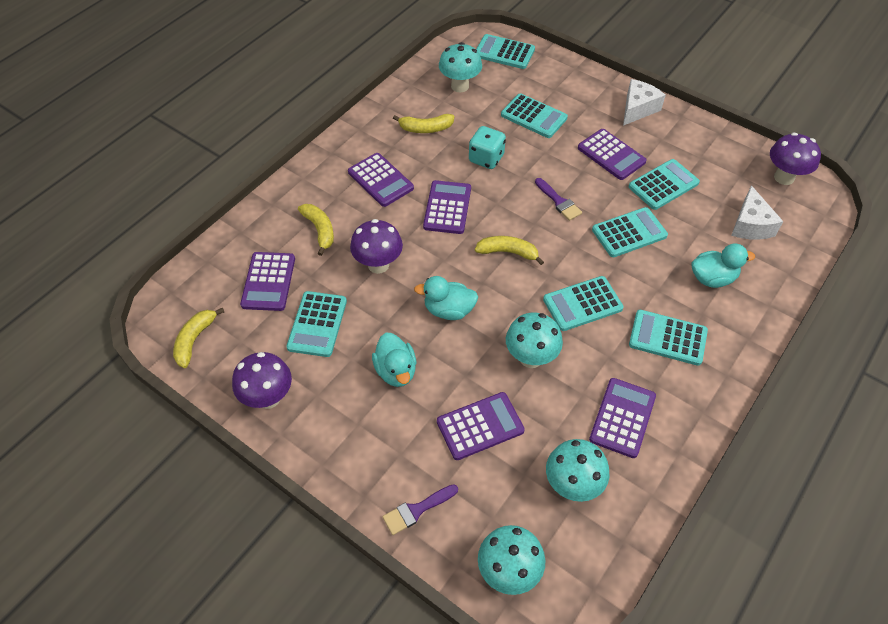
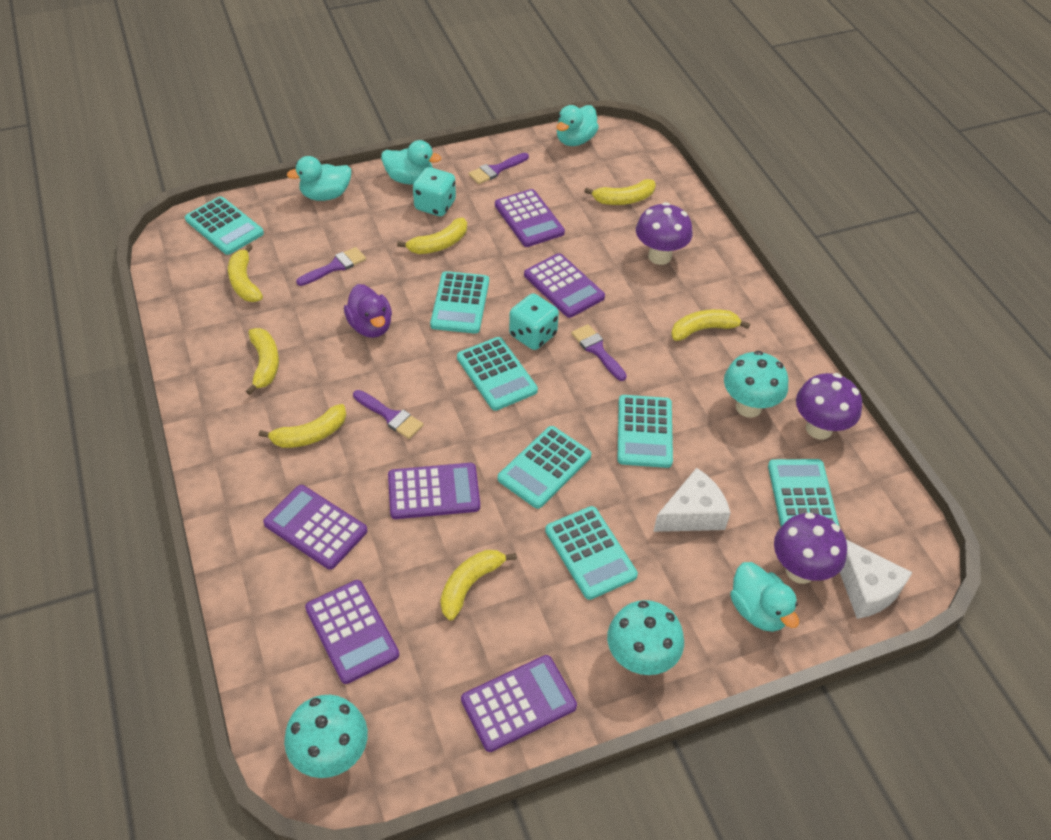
purple brush: 2 -> 4
purple duck: 0 -> 1
turquoise dice: 1 -> 2
turquoise duck: 3 -> 4
turquoise mushroom: 4 -> 3
yellow banana: 4 -> 7

